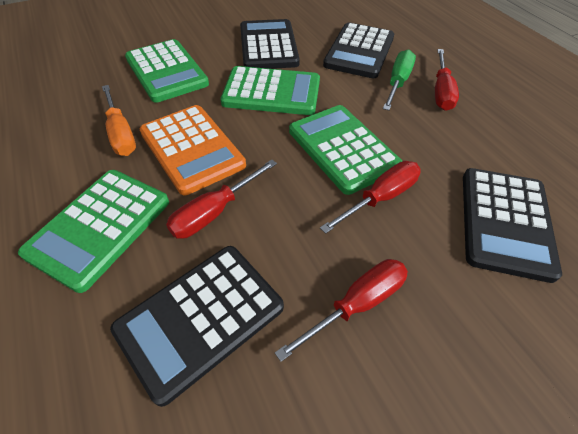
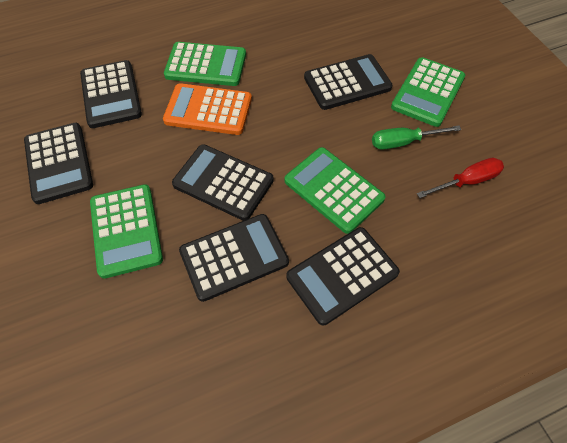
black calculator: 4 -> 6
orange screwdriver: 1 -> 0
red screwdriver: 4 -> 1

